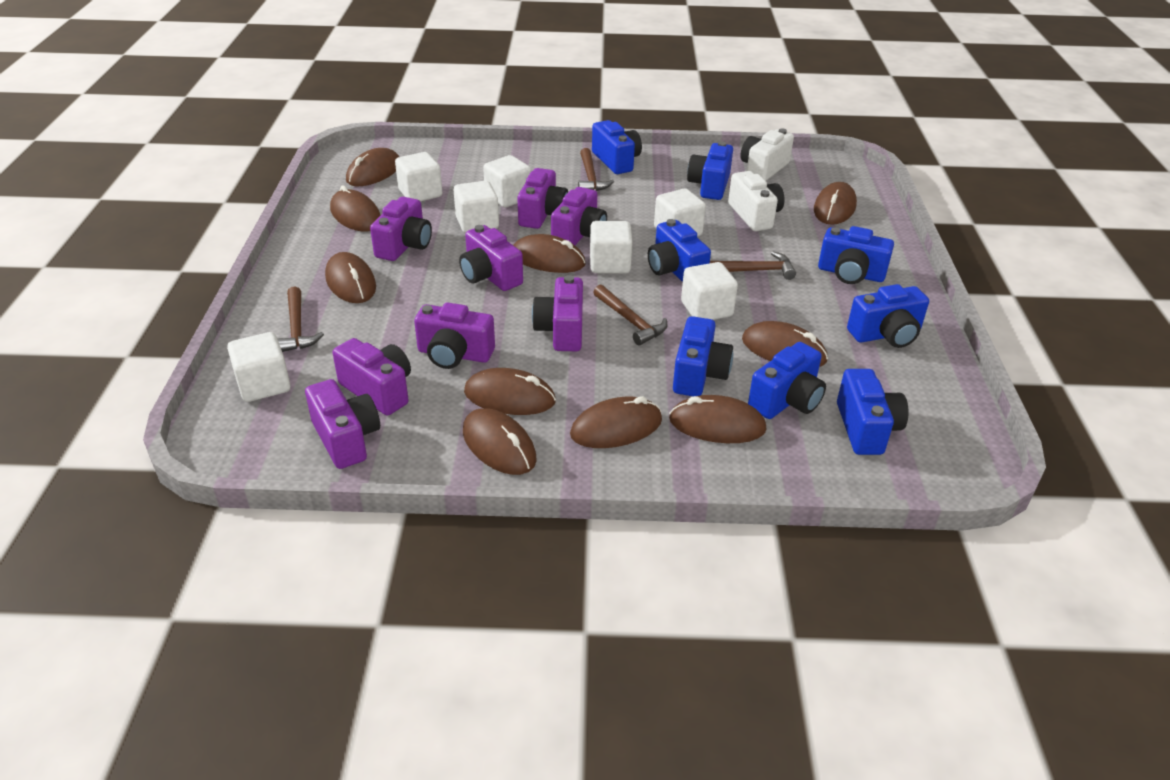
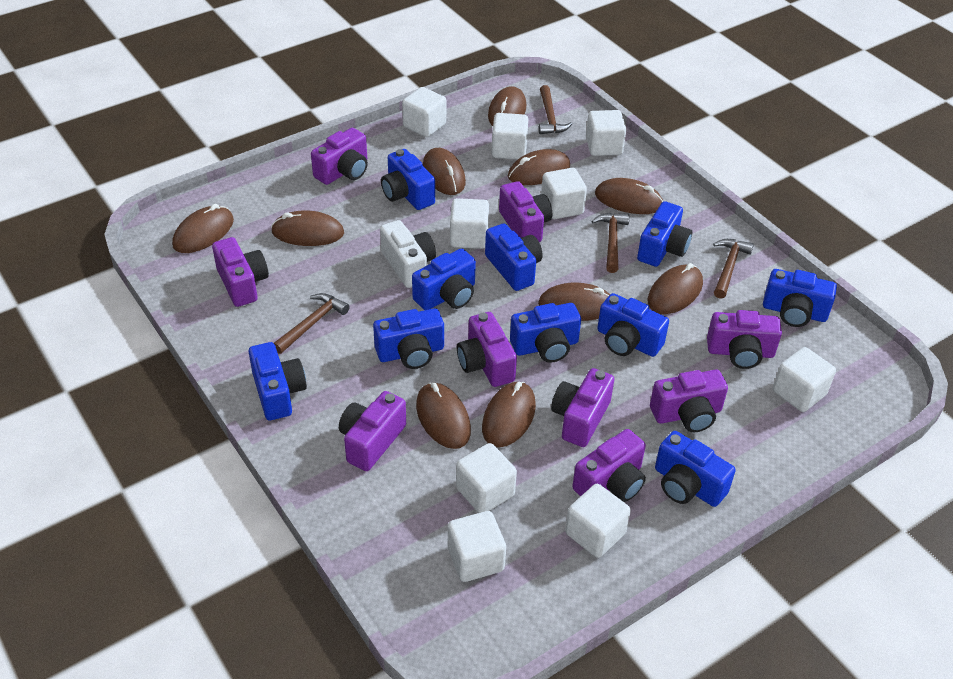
blue camera: 8 -> 10
purple camera: 8 -> 9
white camera: 2 -> 1
white cube: 7 -> 9

